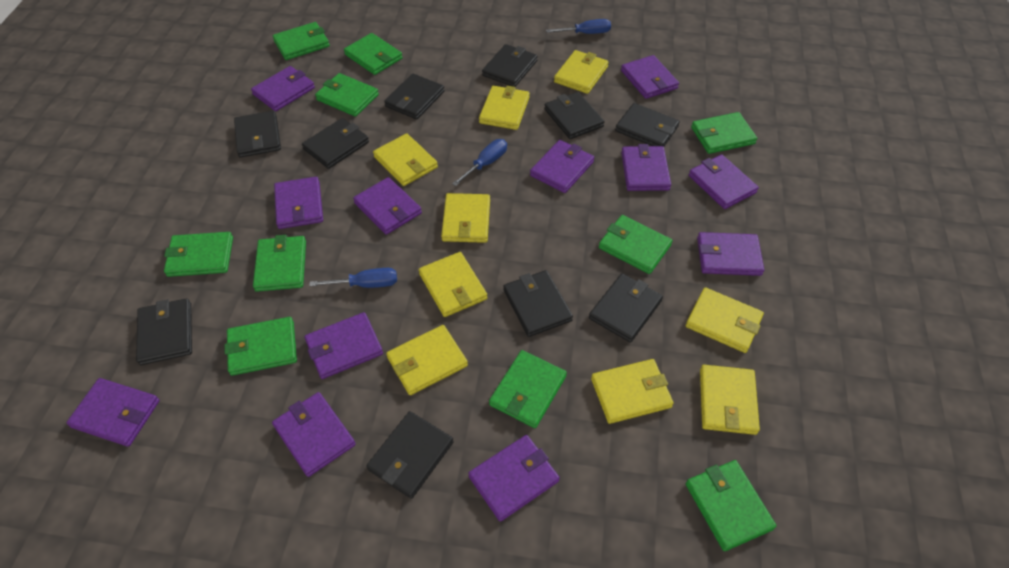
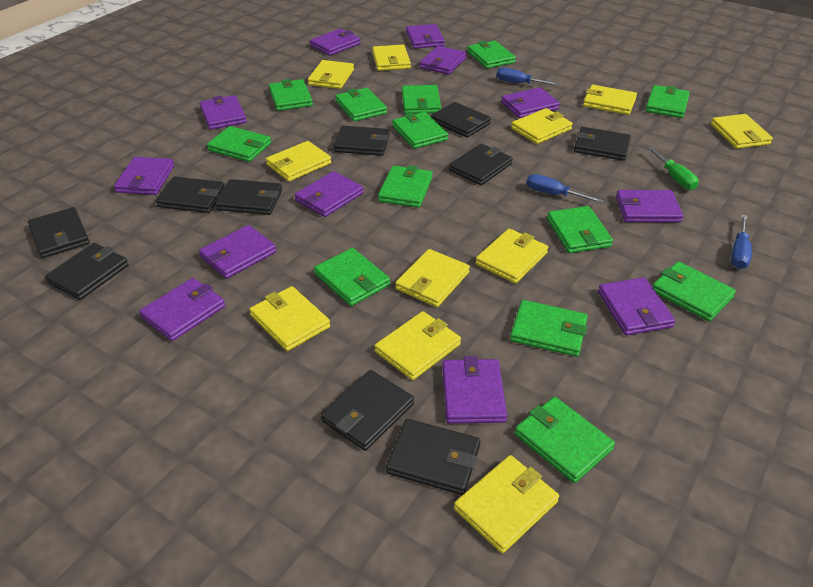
green screwdriver: 0 -> 1
green wallet: 10 -> 13
yellow wallet: 9 -> 11

